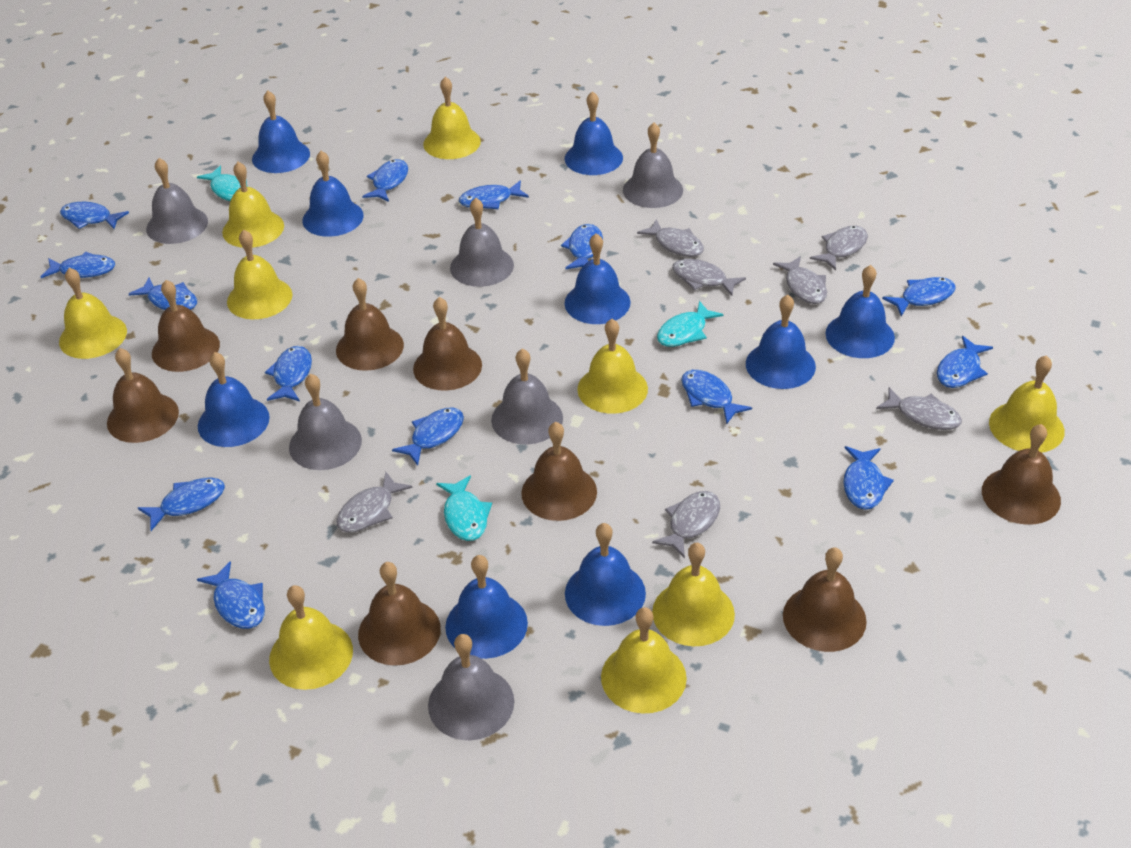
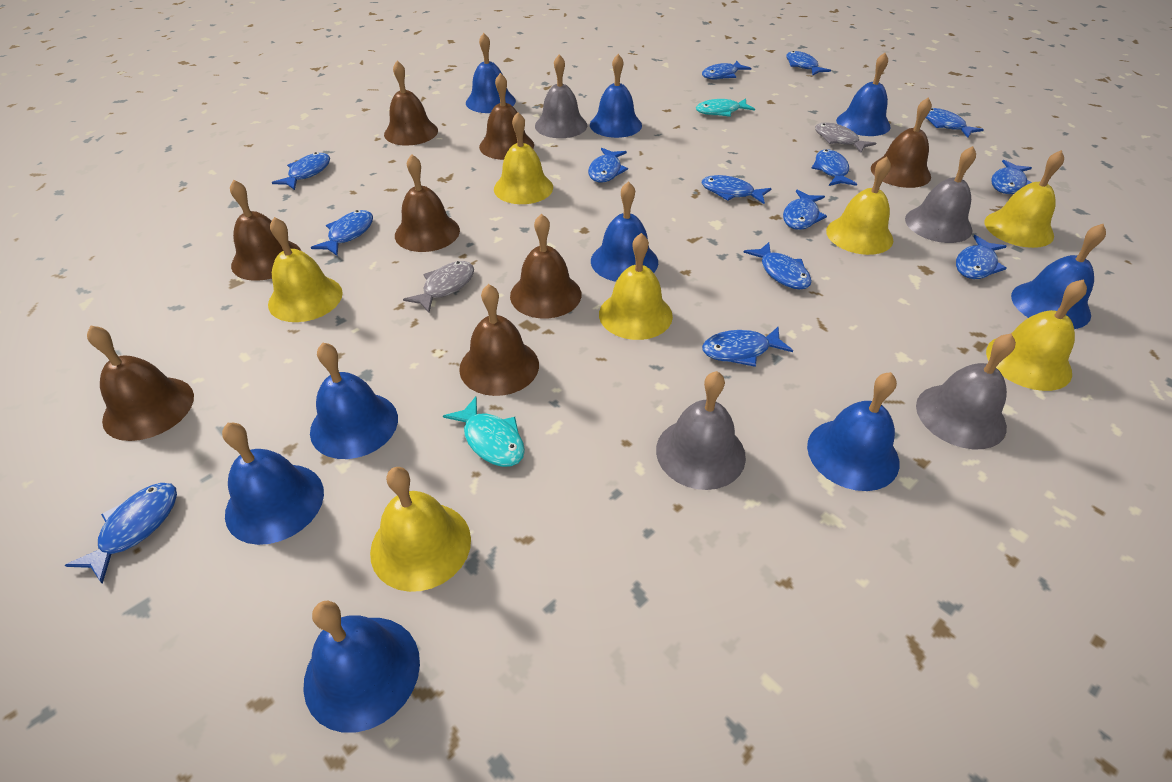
grey bell: 6 -> 4
grey fish: 7 -> 2
turquoise fish: 3 -> 2
yellow bell: 9 -> 7

